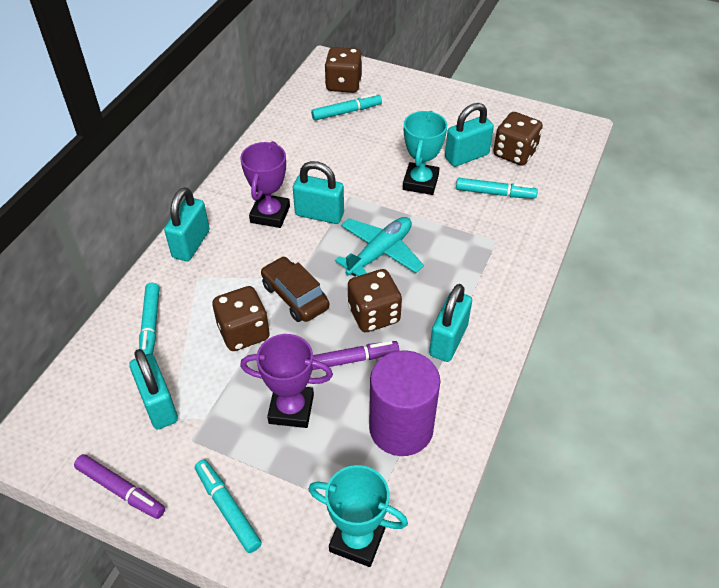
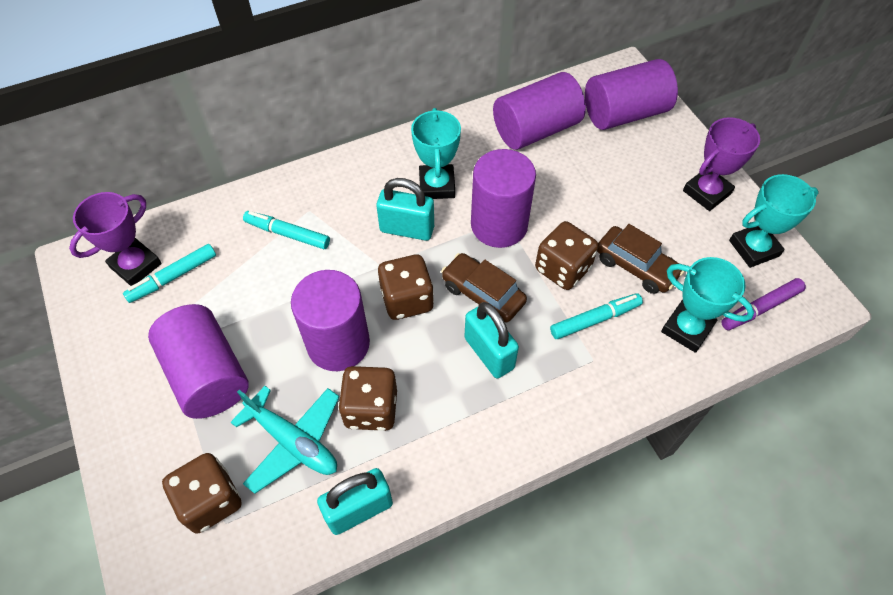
brown car: 1 -> 2
purple cylinder: 1 -> 5
purple marker: 2 -> 1
turquoise marker: 4 -> 3
turquoise padlock: 5 -> 3
turquoise trophy: 2 -> 3

